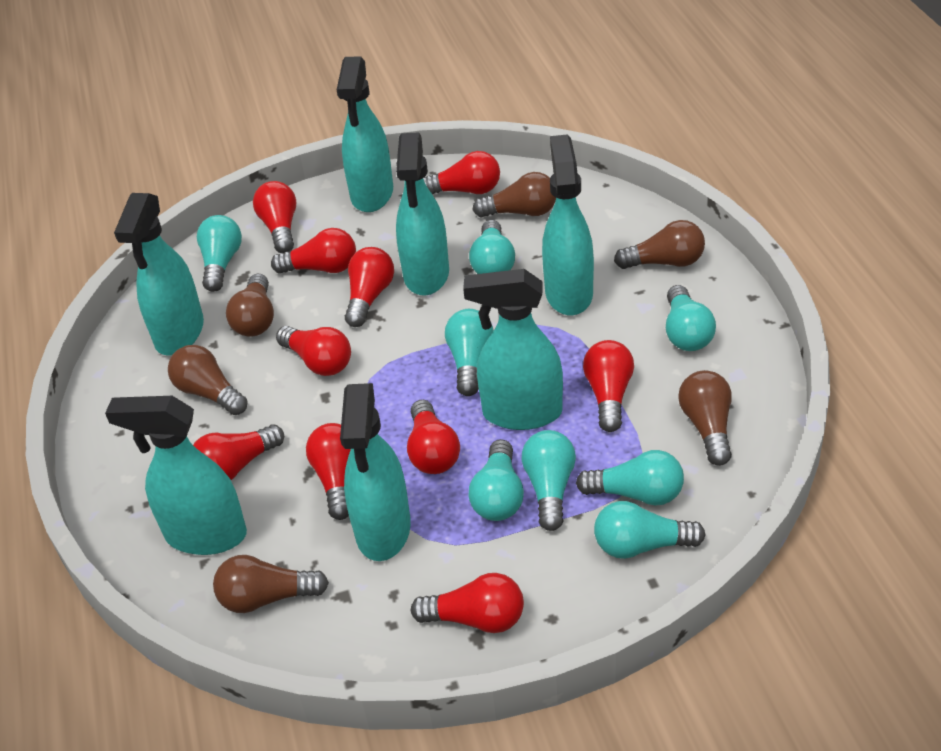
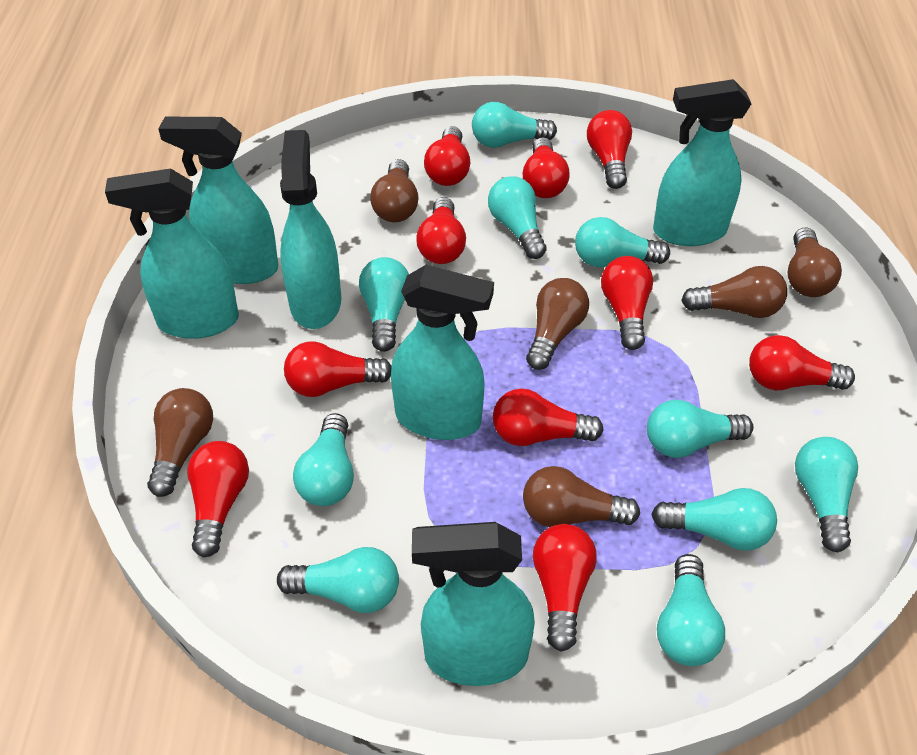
turquoise light bulb: 8 -> 10
turquoise spray bottle: 7 -> 6

